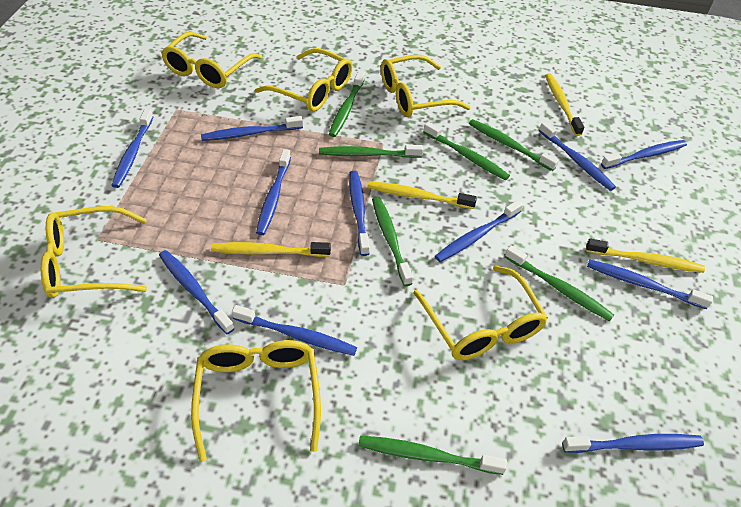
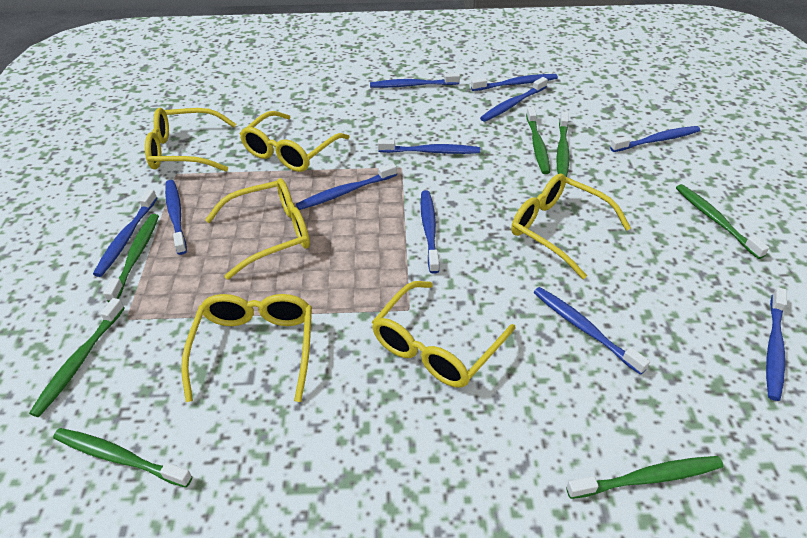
yellow toothbrush: 4 -> 0

